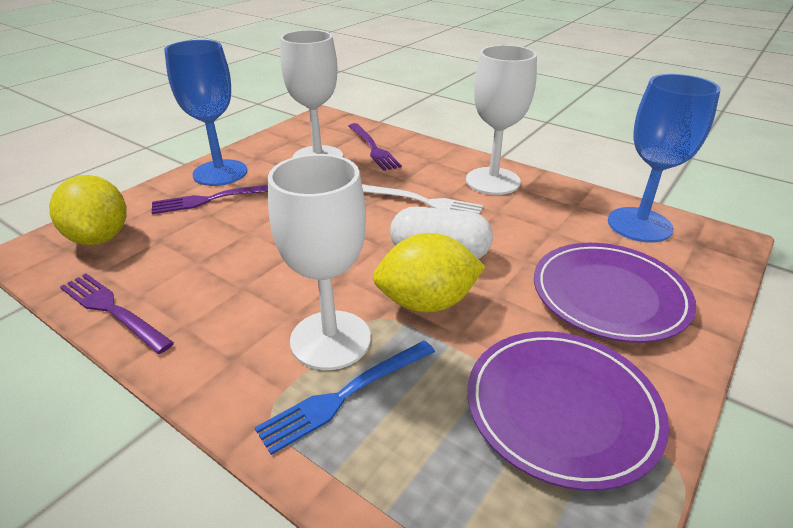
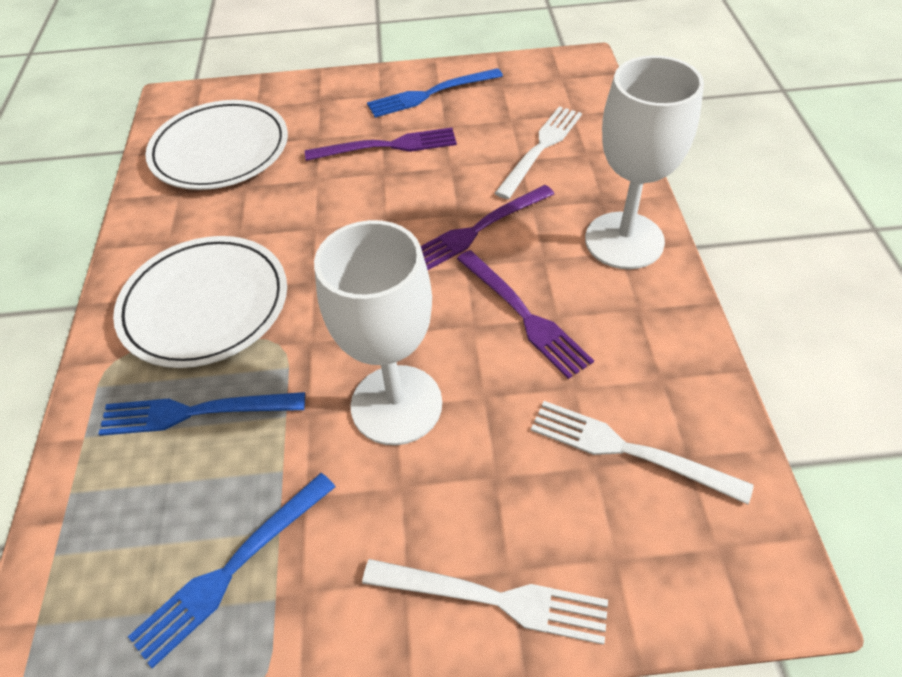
blue fork: 1 -> 3
blue goblet: 2 -> 0
purple plate: 2 -> 0
white capsule: 1 -> 0
white fork: 1 -> 3
white goblet: 3 -> 2
white plate: 0 -> 2
yellow lemon: 2 -> 0

